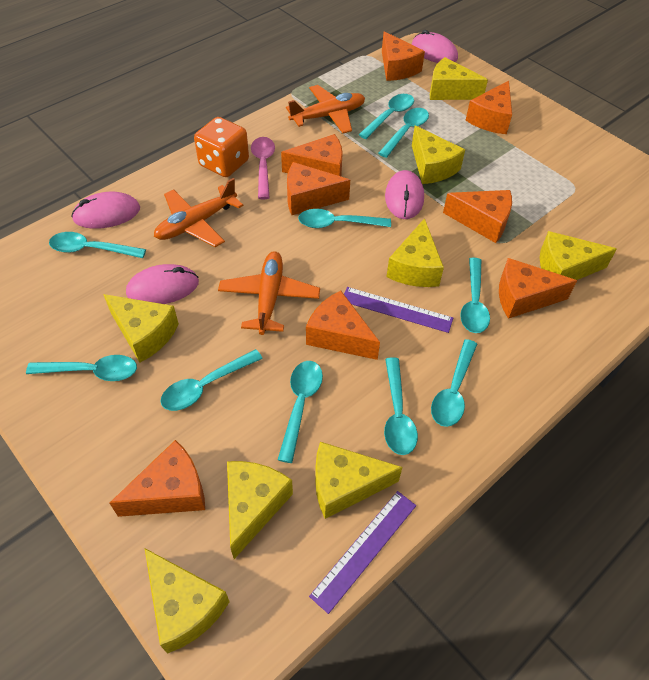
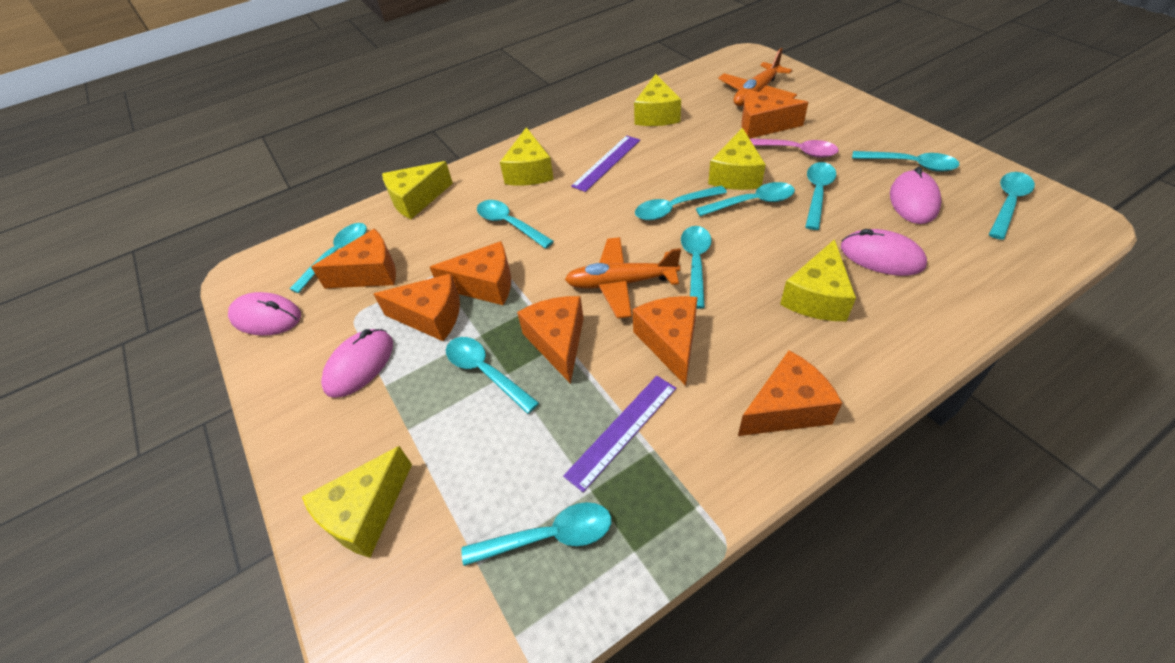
orange cheese: 8 -> 7
orange dice: 1 -> 0
orange plane: 3 -> 2
yellow cheese: 8 -> 6

